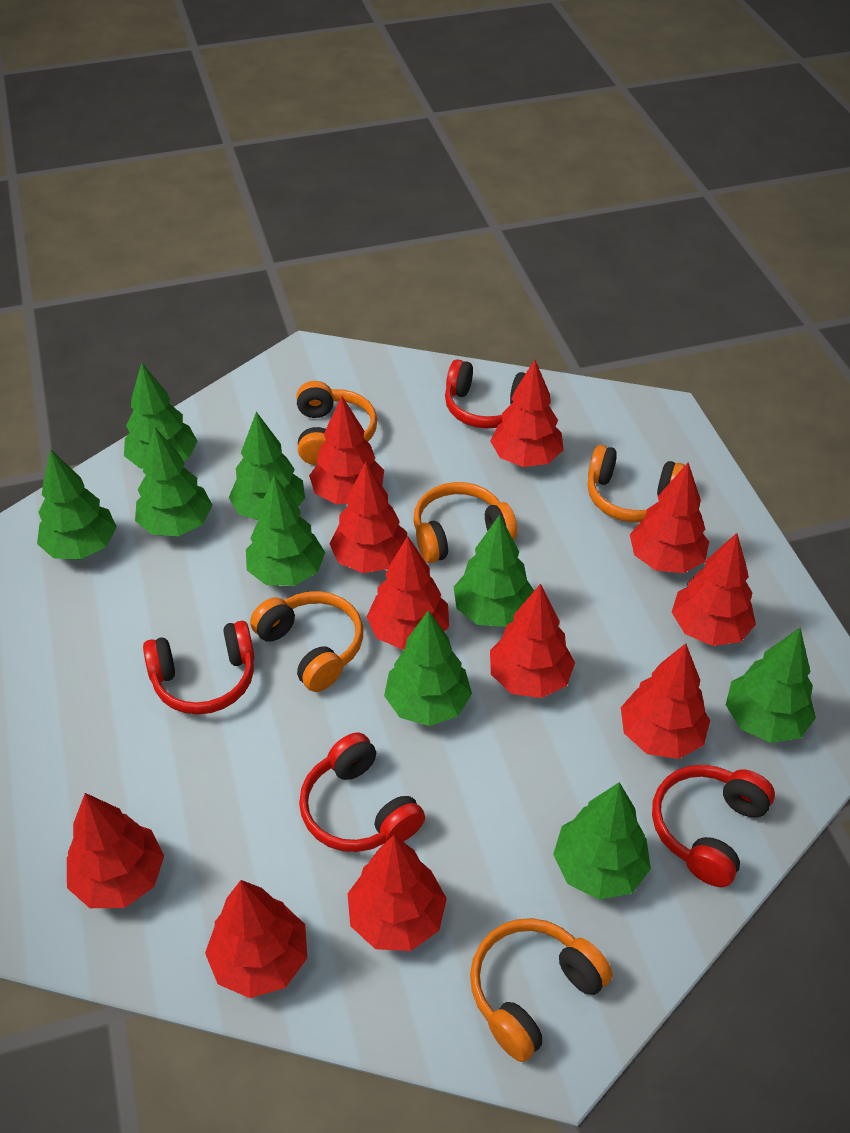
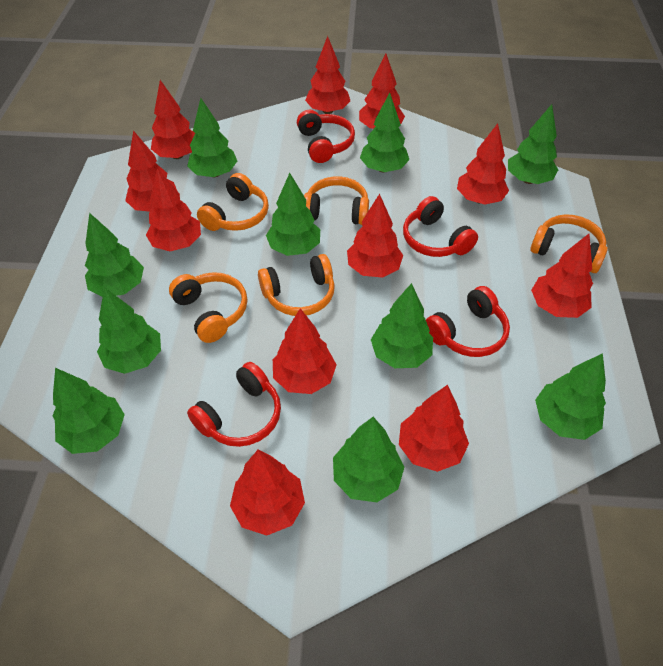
green tree: 9 -> 10

